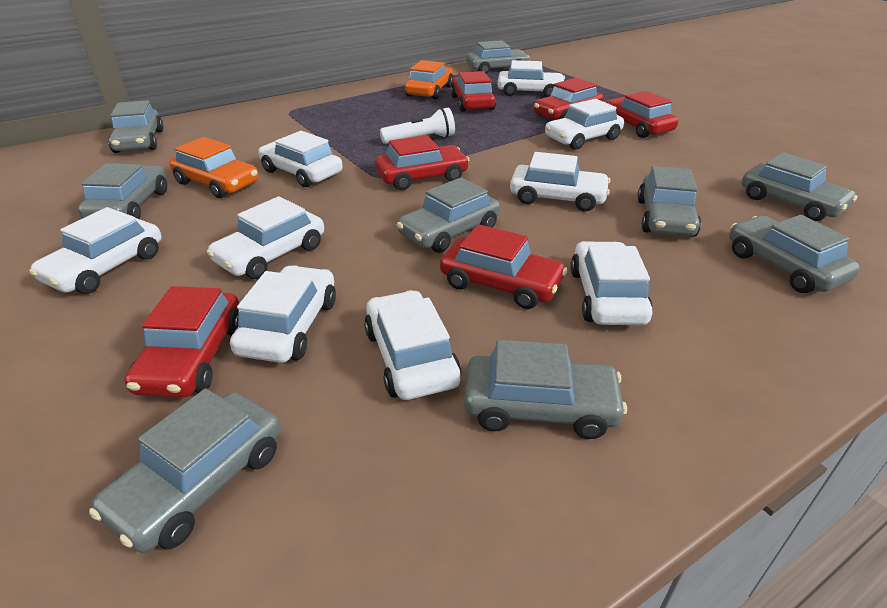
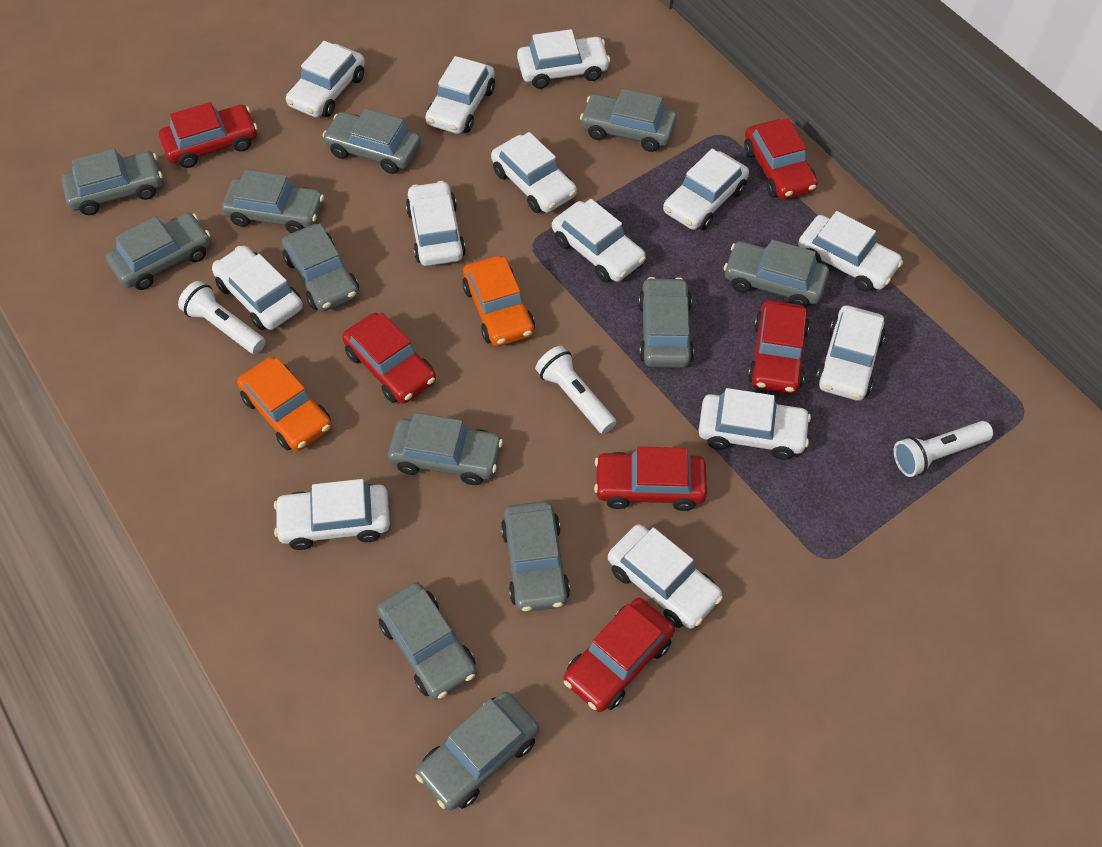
grey car: 9 -> 12
white car: 9 -> 13
white flashlight: 1 -> 3

